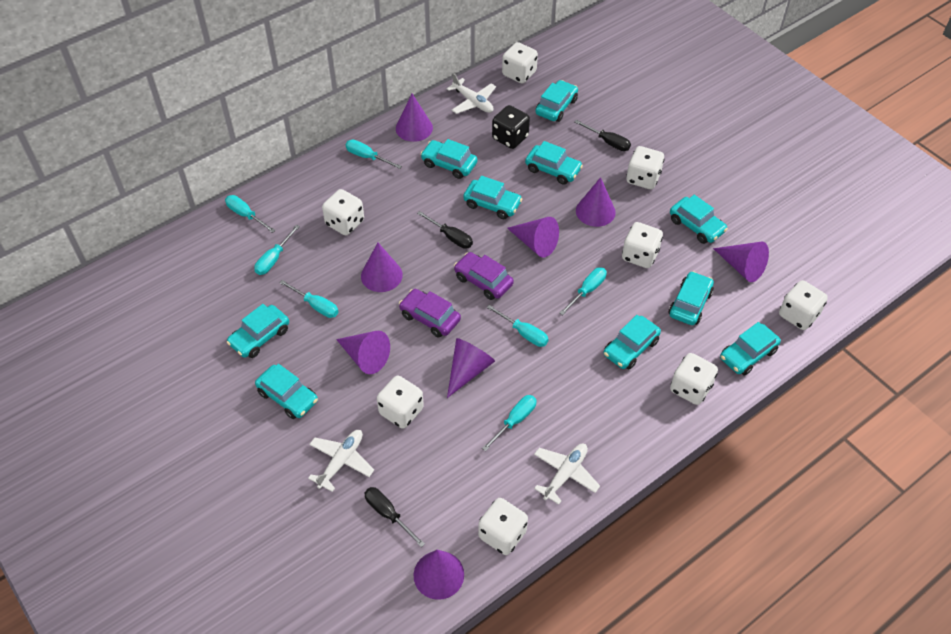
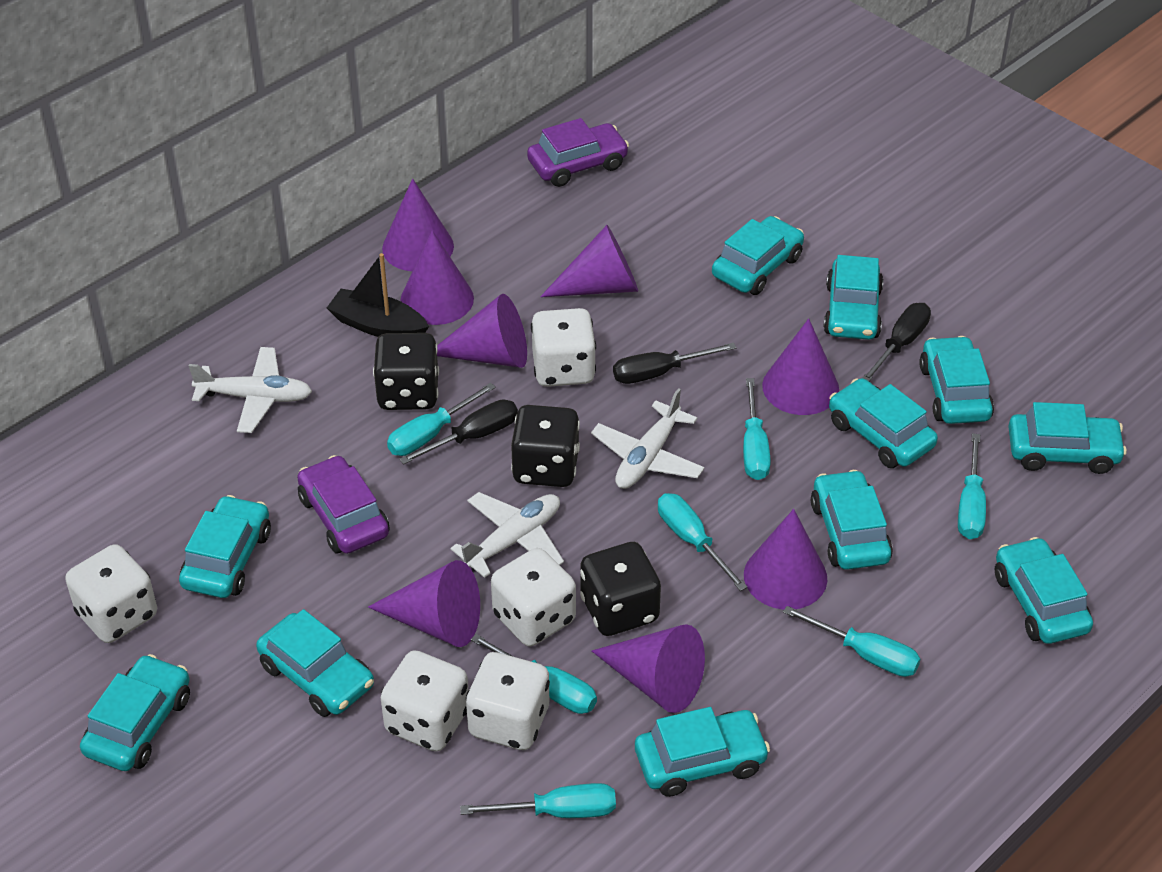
black boat: 0 -> 1
black dice: 1 -> 3
turquoise car: 10 -> 11
white dice: 8 -> 5

